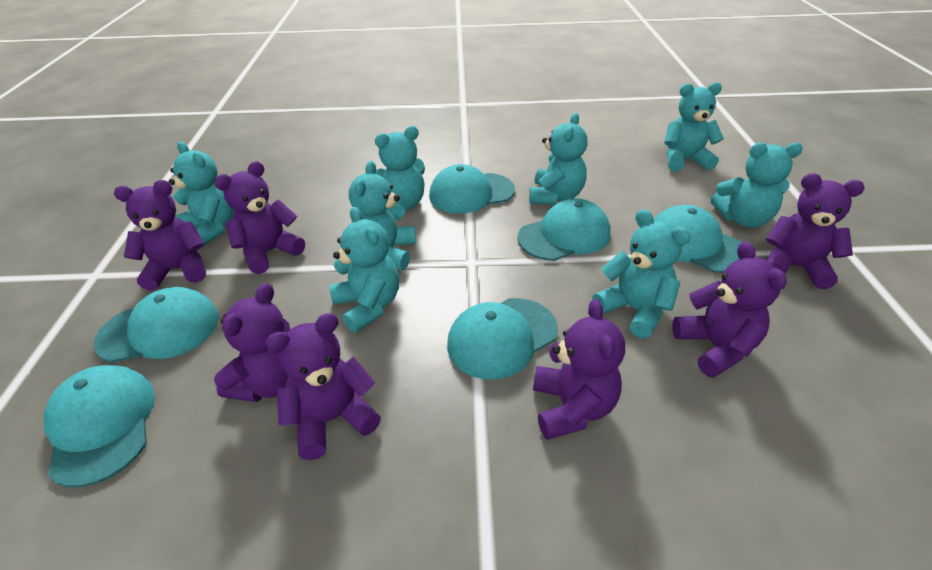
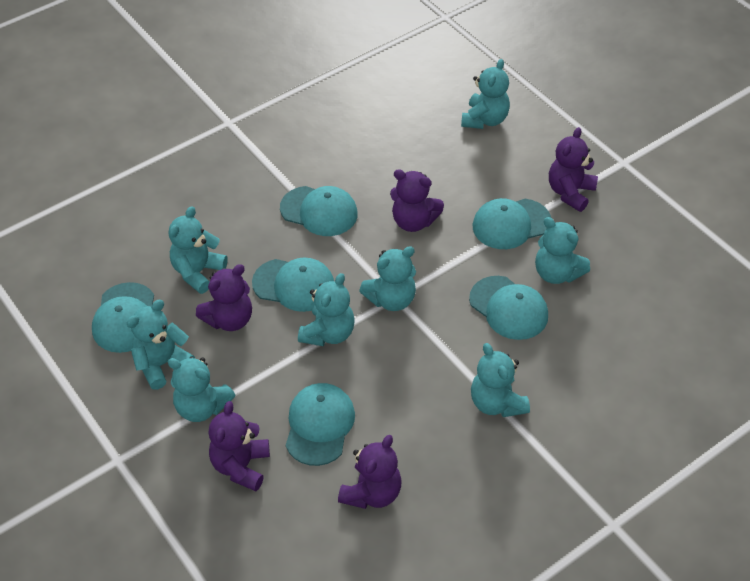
purple teddy bear: 7 -> 5

